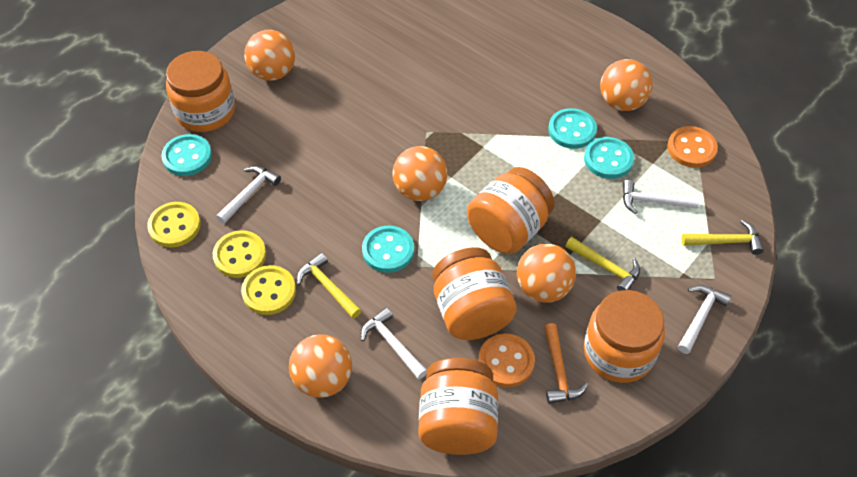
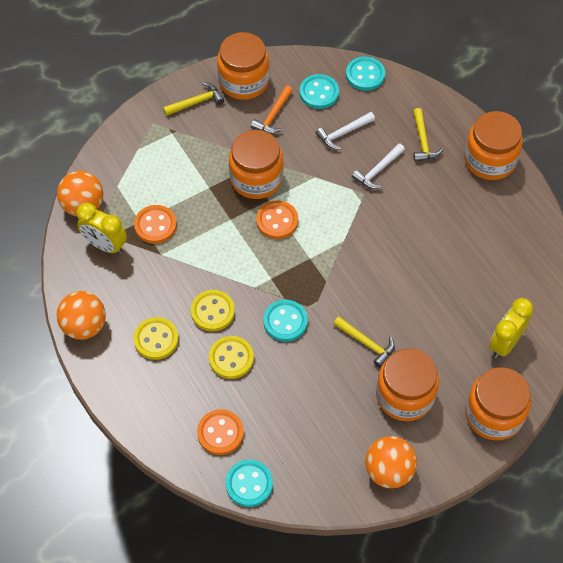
orange ball: 5 -> 3
orange button: 2 -> 3
white hammer: 4 -> 2
yellow clock: 0 -> 2

